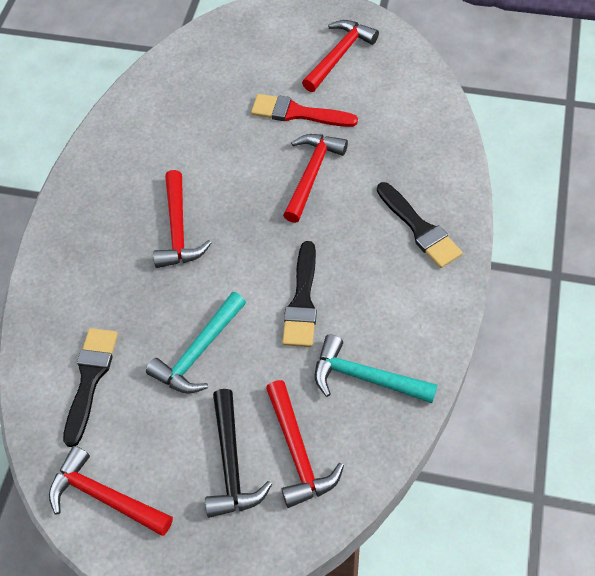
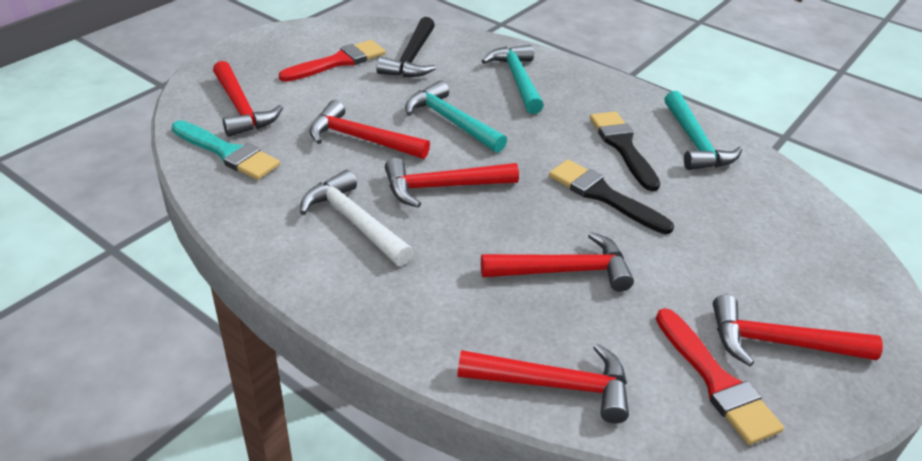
black brush: 3 -> 2
red brush: 1 -> 2
red hammer: 5 -> 6
turquoise brush: 0 -> 1
turquoise hammer: 2 -> 3
white hammer: 0 -> 1

